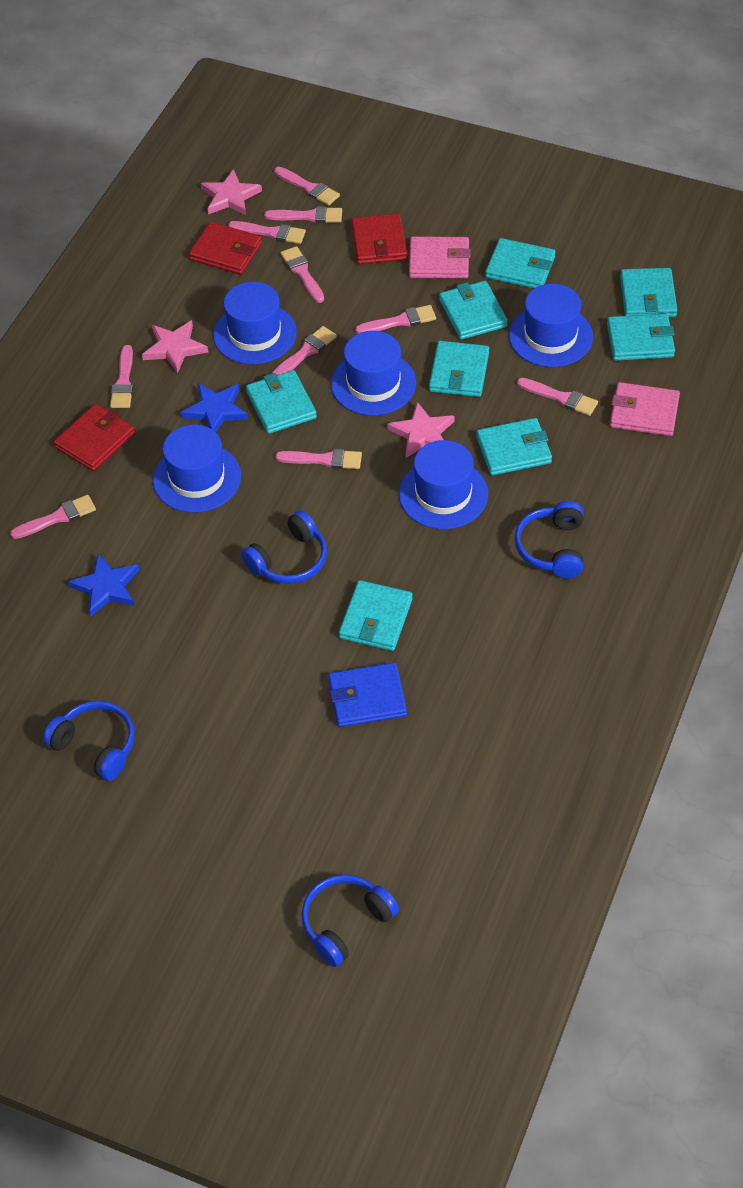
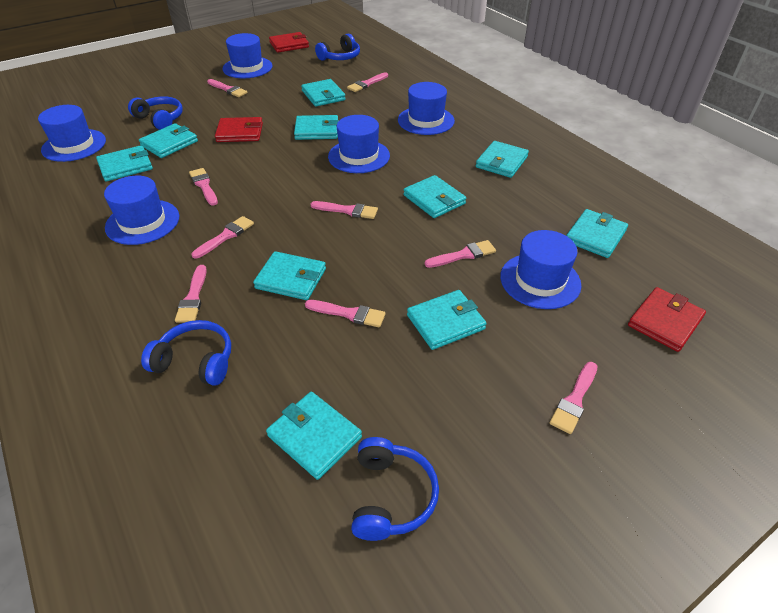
blue hat: 5 -> 6
blue star: 2 -> 0
blue wallet: 1 -> 0
pink brush: 10 -> 9
pink star: 3 -> 0
pink wallet: 2 -> 0
turquoise wallet: 8 -> 10

